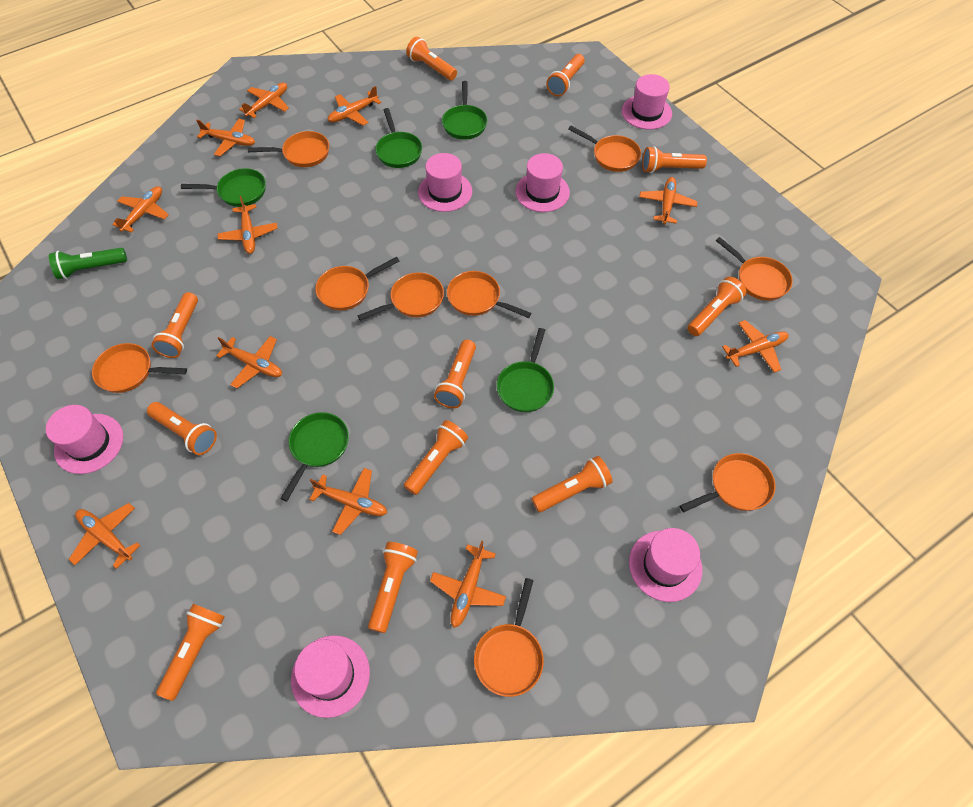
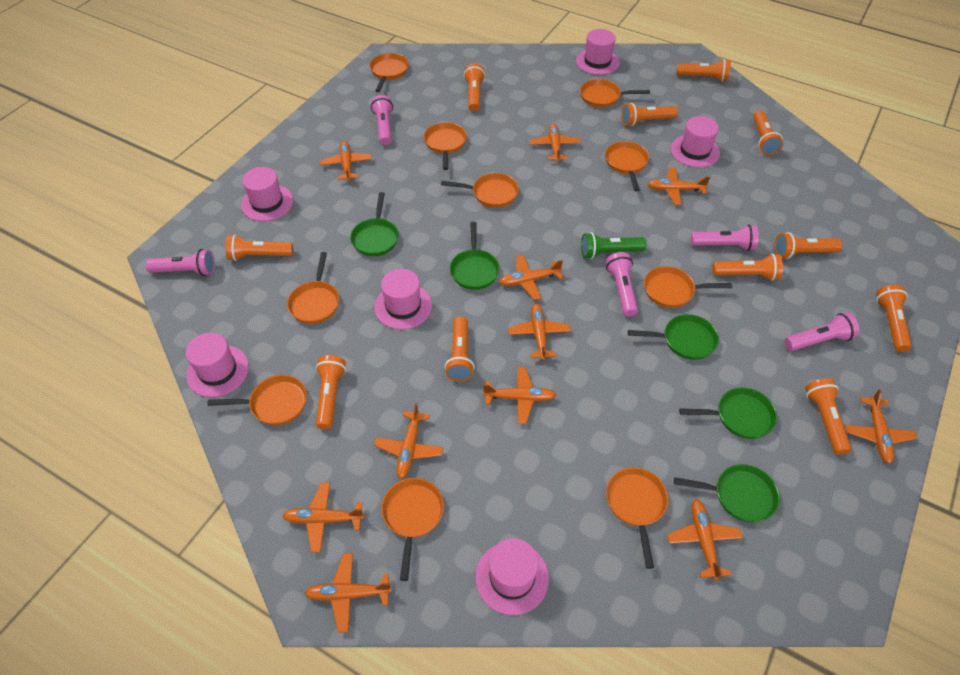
orange pan: 9 -> 10
pink flashlight: 0 -> 5

